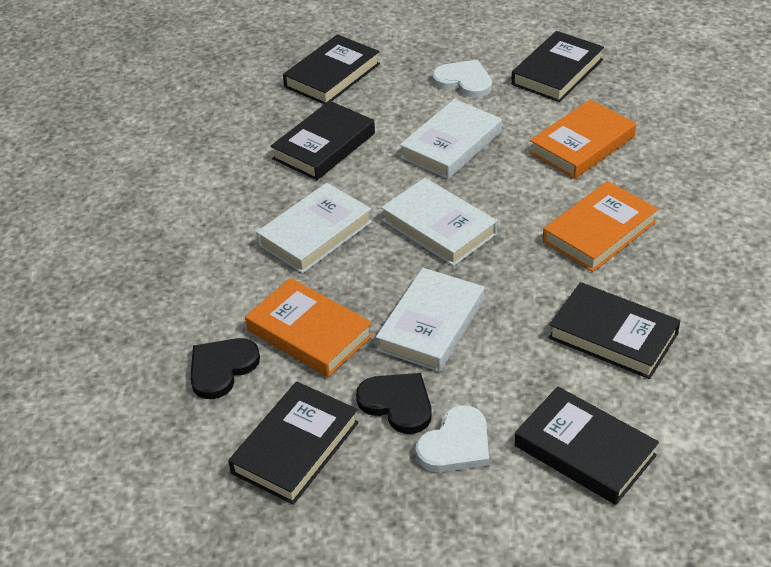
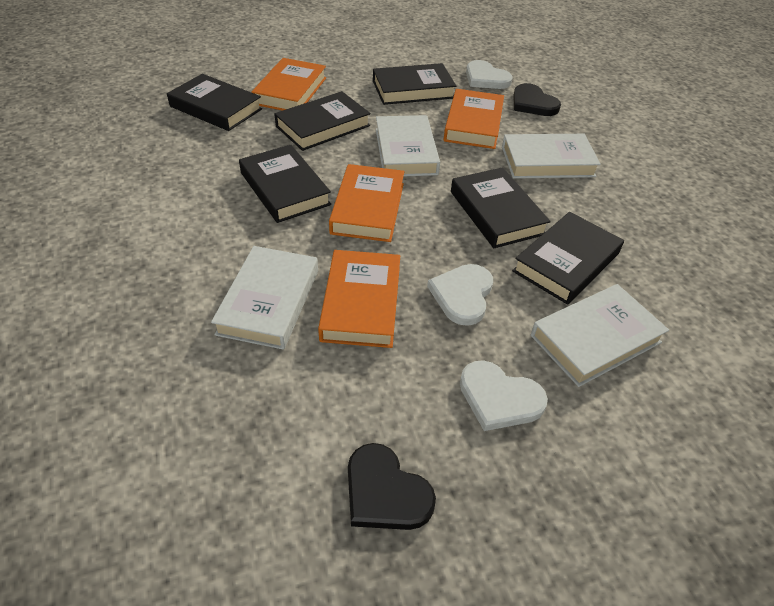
orange book: 3 -> 4
white heart: 2 -> 3

